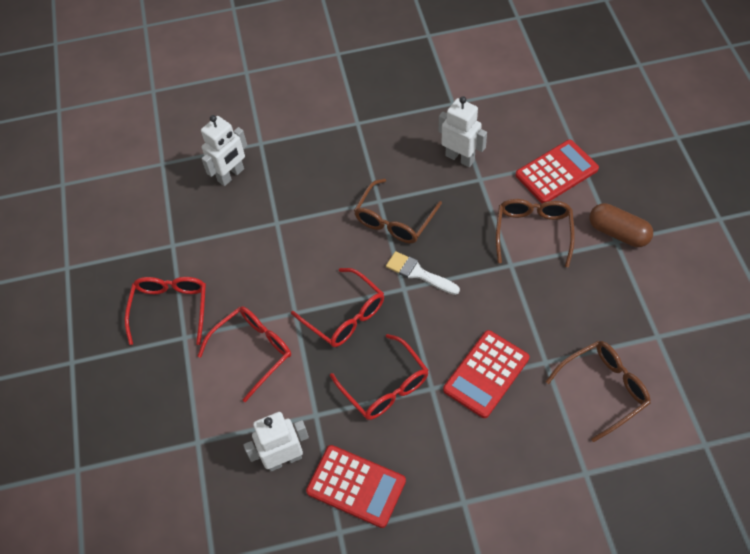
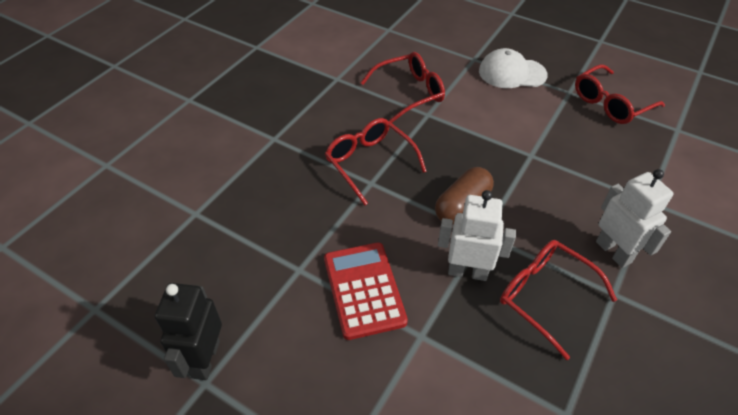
black robot: 0 -> 1
brown glasses: 3 -> 0
red calculator: 3 -> 1
white brush: 1 -> 0
white cap: 0 -> 1
white robot: 3 -> 2

